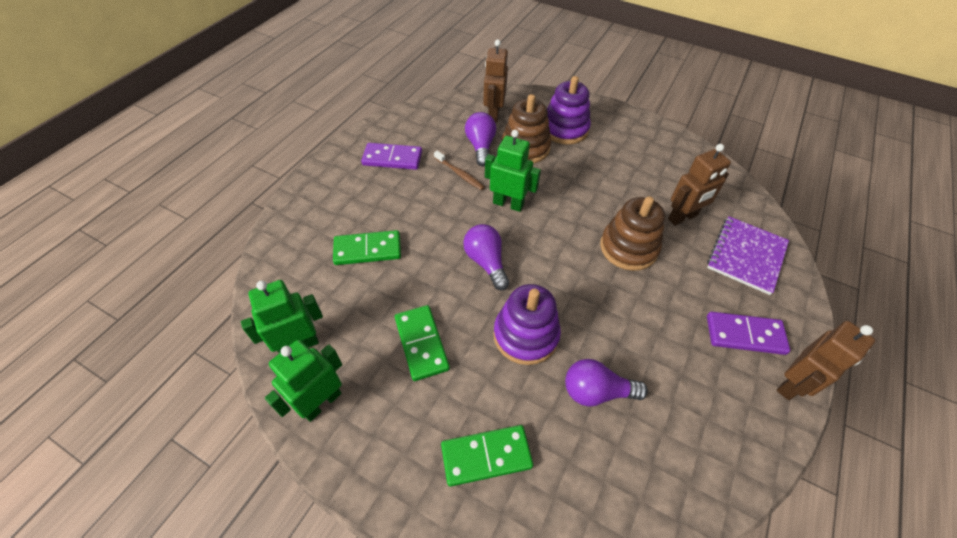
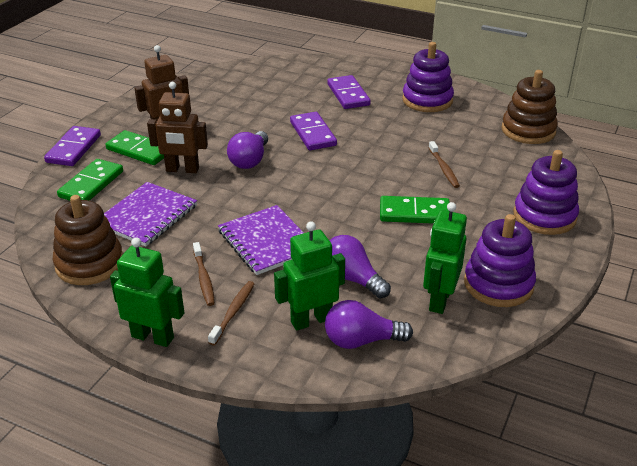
brown robot: 3 -> 2
brown toothbrush: 1 -> 3
purple domino: 2 -> 3
purple notebook: 1 -> 2
purple stacking toy: 2 -> 3

